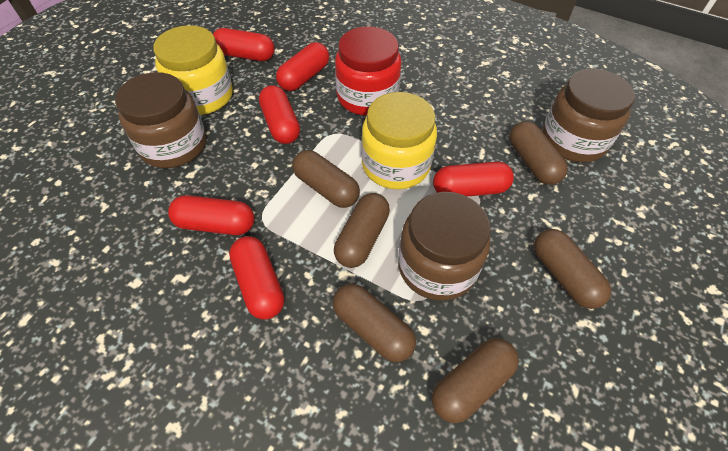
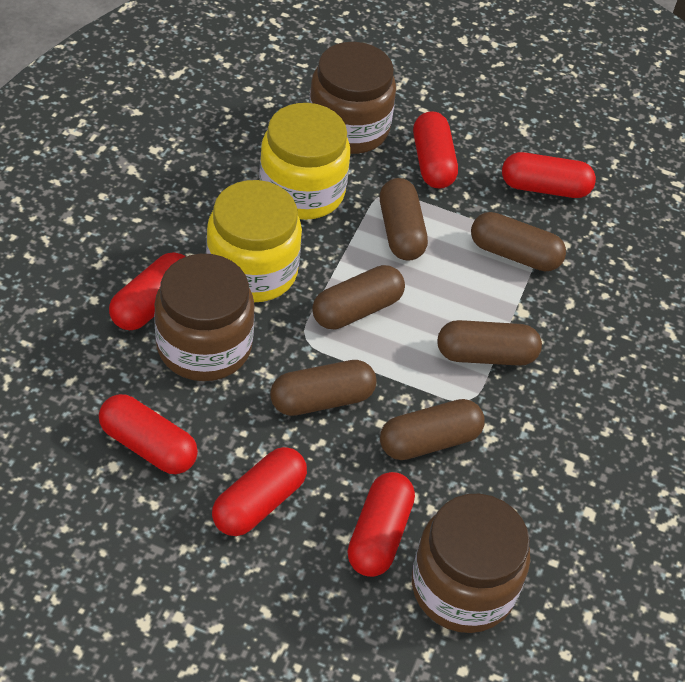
red jar: 1 -> 0

